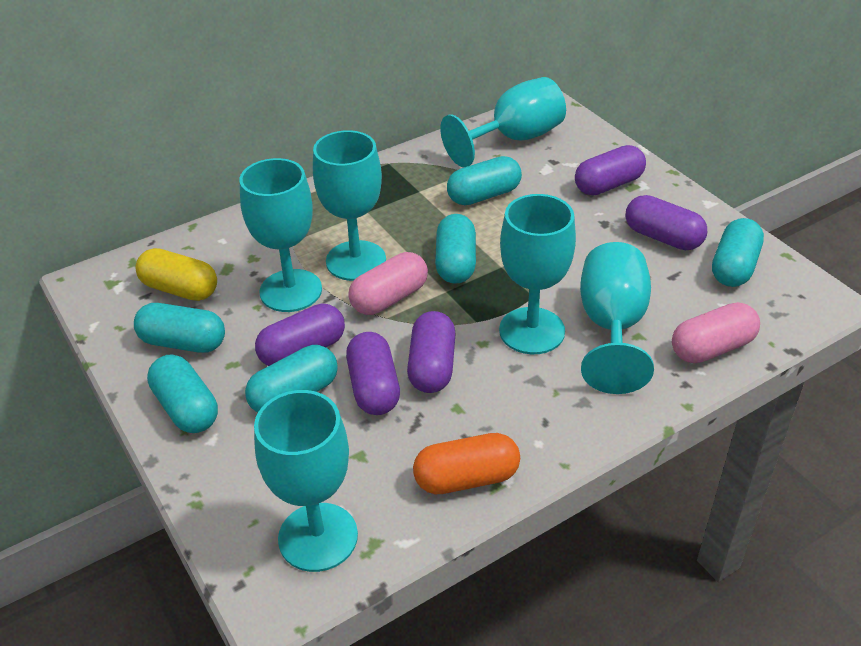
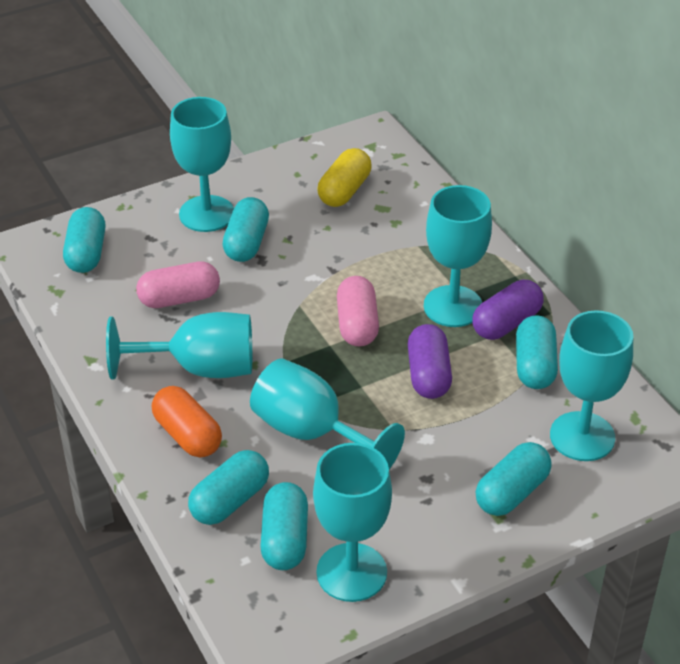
purple capsule: 5 -> 2

